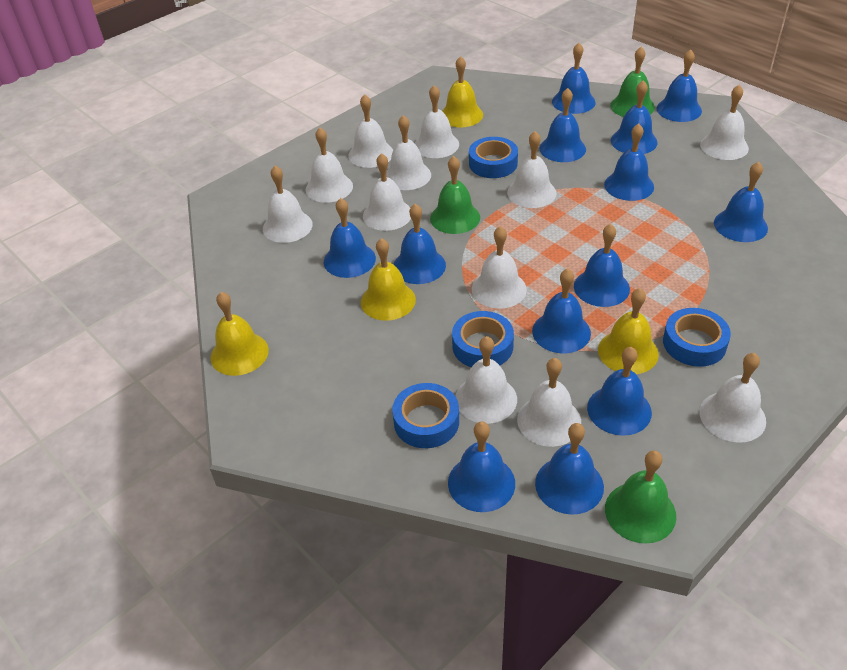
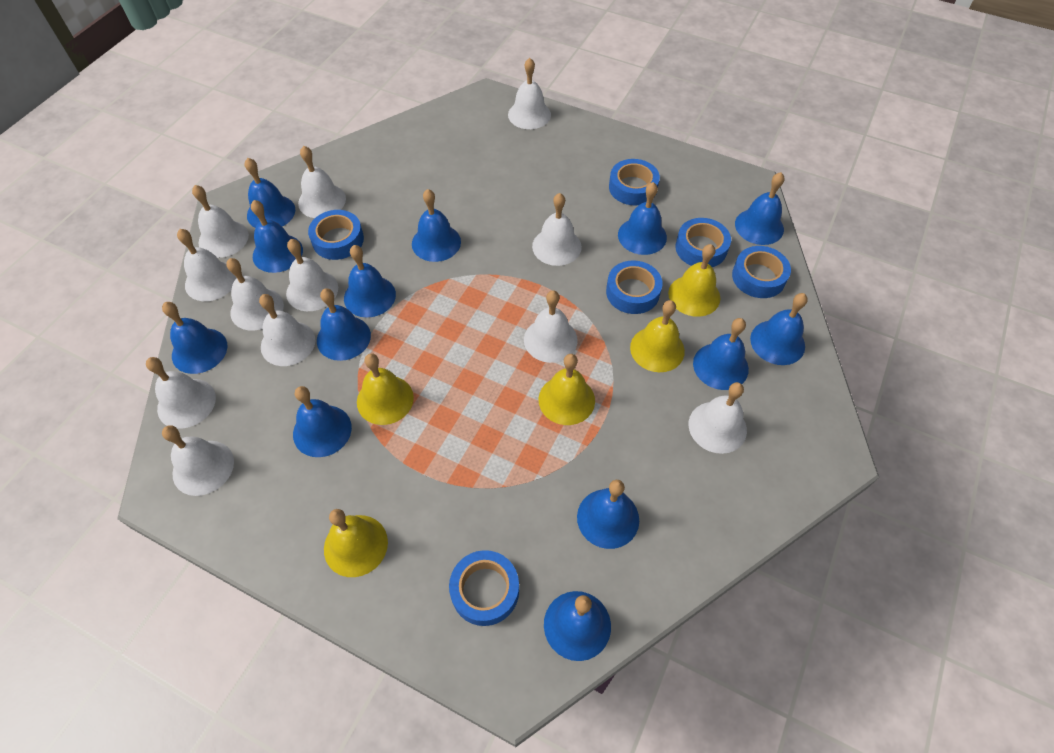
blue tape: 4 -> 6
green bell: 3 -> 0
yellow bell: 4 -> 5

